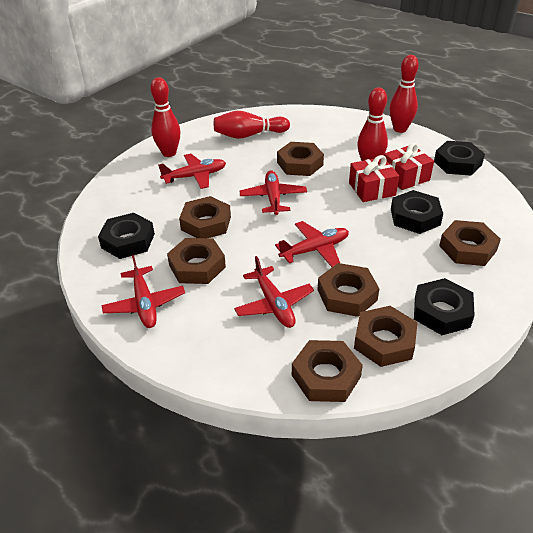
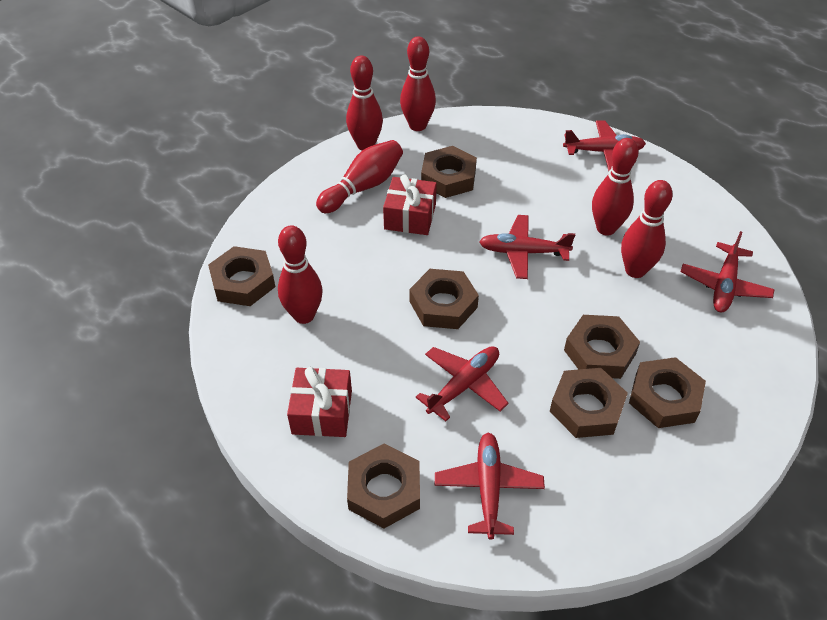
black nut: 4 -> 0
red bowling pin: 4 -> 6

